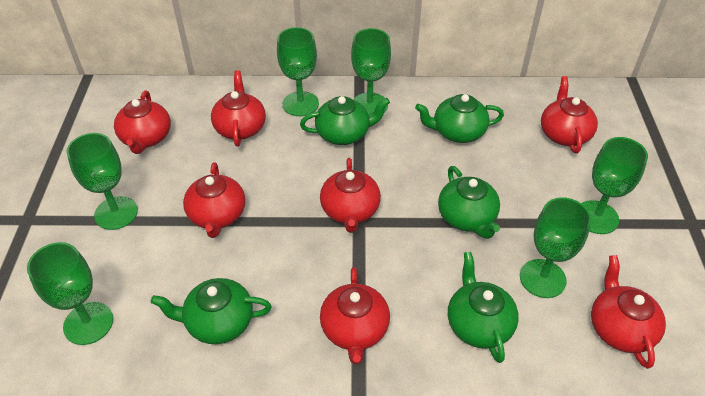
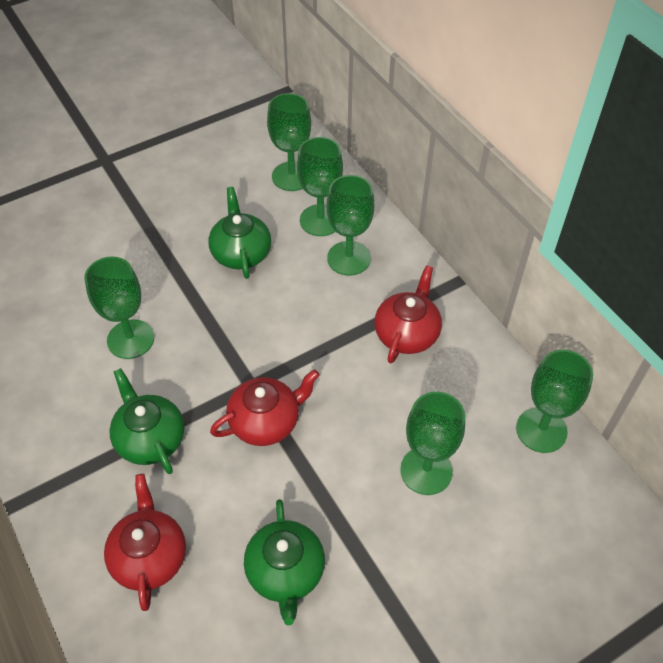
green teapot: 5 -> 3
red teapot: 7 -> 3

